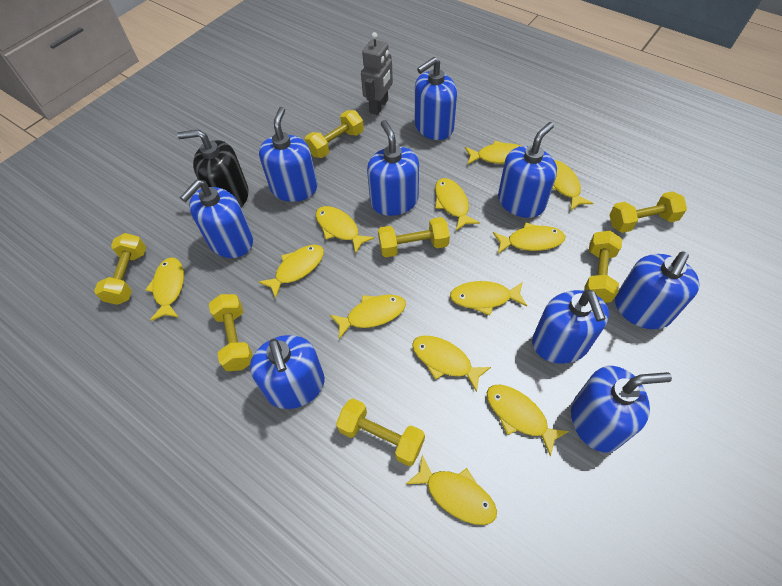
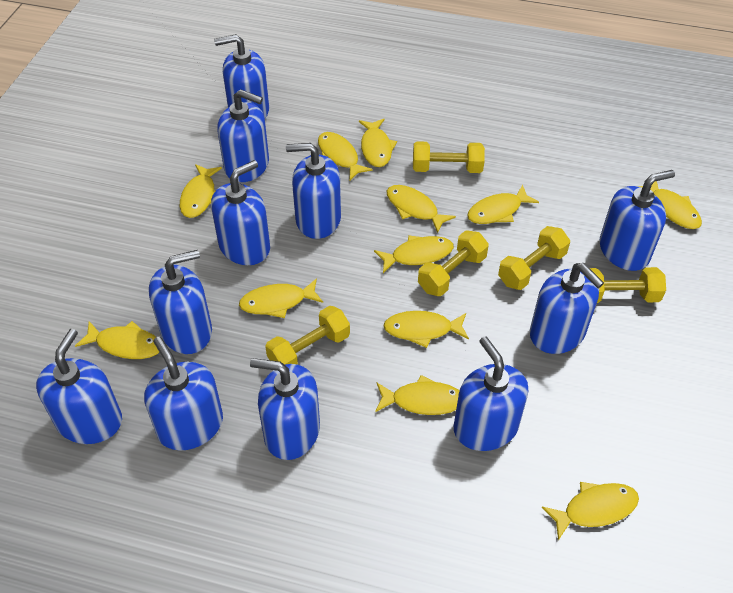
black soap dispenser: 1 -> 0
blue soap dispenser: 9 -> 11
grey robot: 1 -> 0
yellow dumbbell: 7 -> 5

